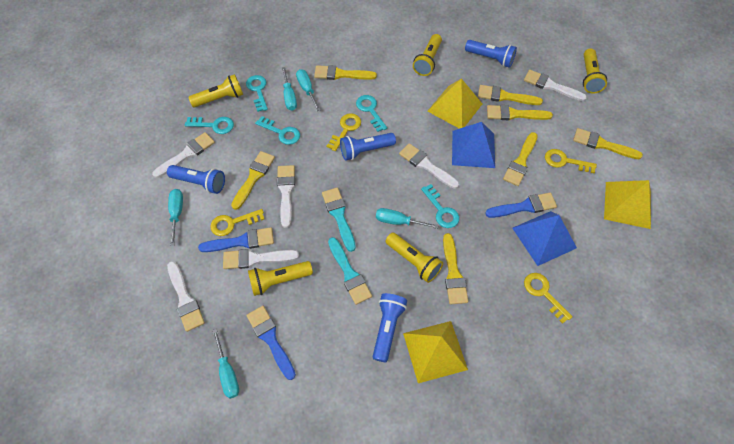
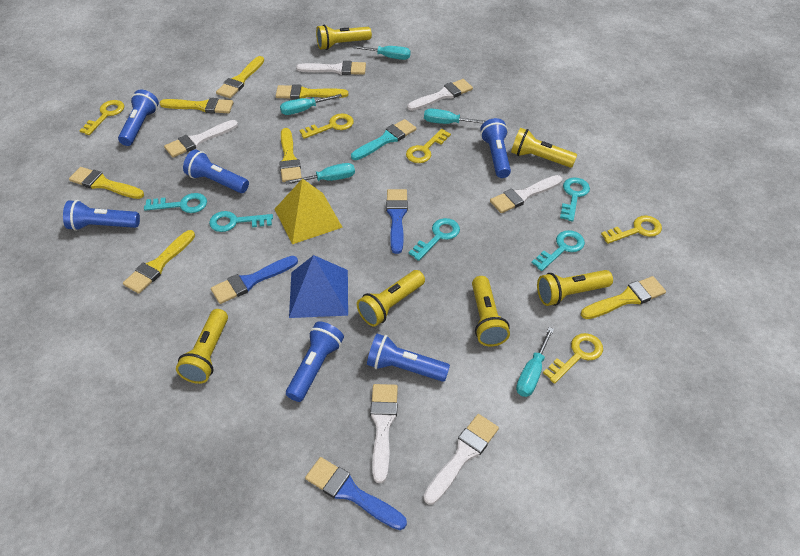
blue flashlight: 4 -> 6
blue pyramid: 2 -> 1
turquoise brush: 2 -> 1
yellow flashlight: 5 -> 6
yellow key: 4 -> 5
yellow pyramid: 3 -> 1

